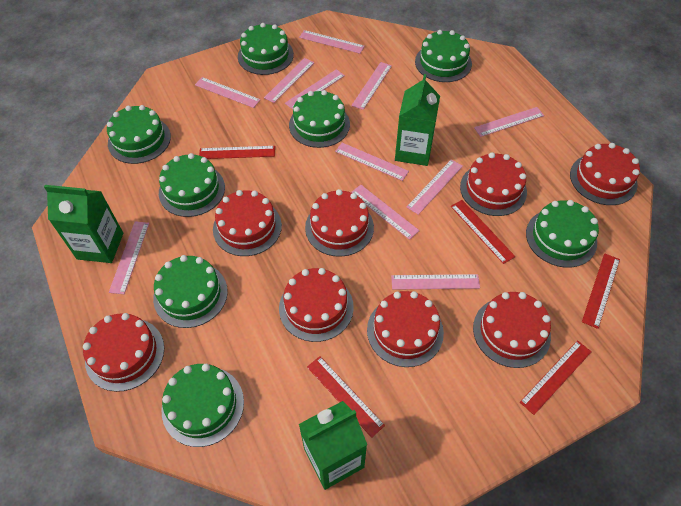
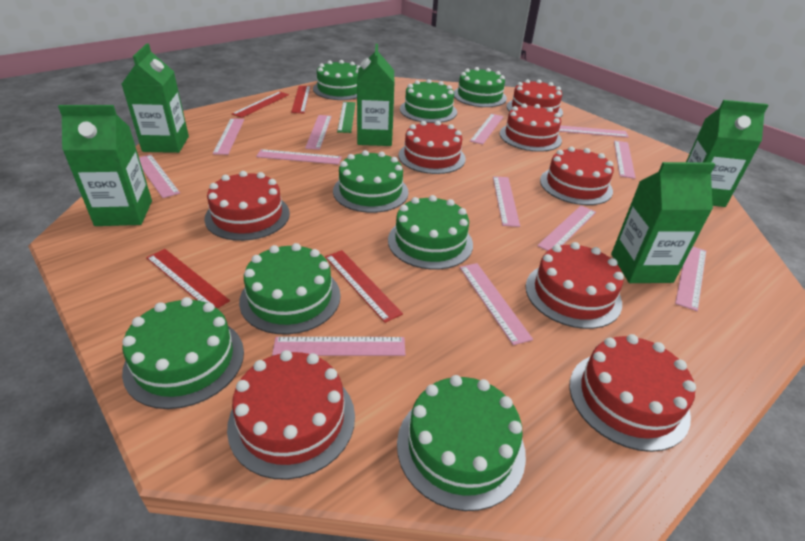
green carton: 3 -> 5
green ruler: 0 -> 1
pink ruler: 11 -> 12
red ruler: 5 -> 4

